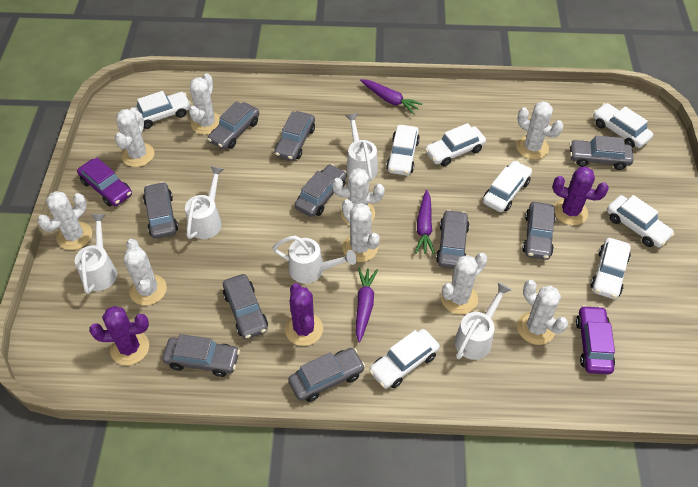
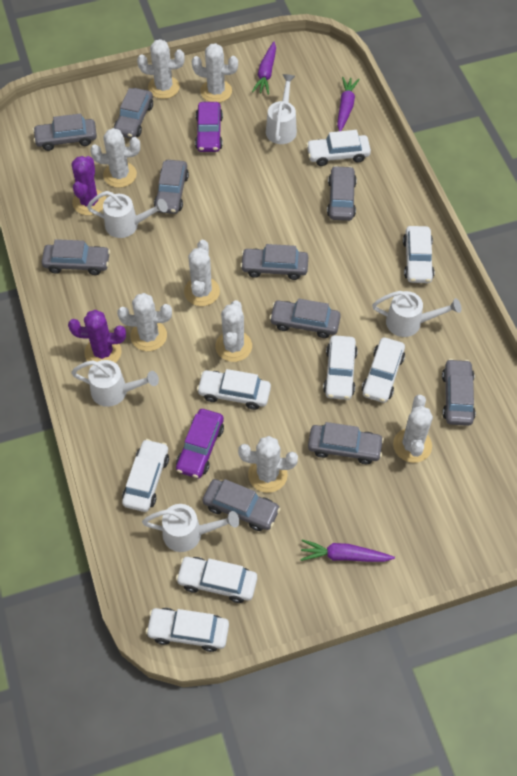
purple cactus: 3 -> 2
white cactus: 9 -> 8

